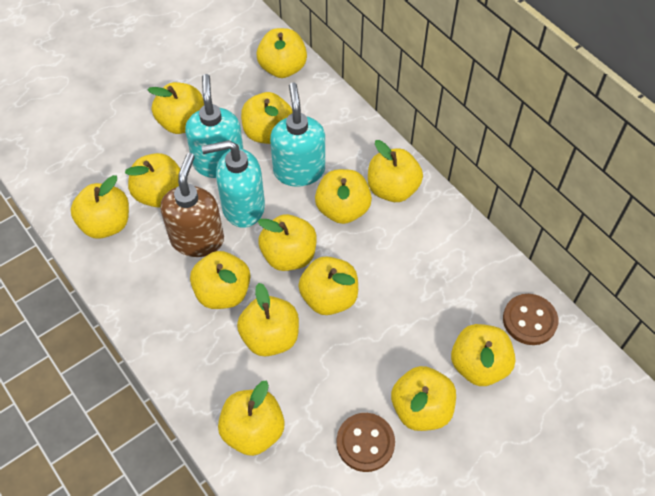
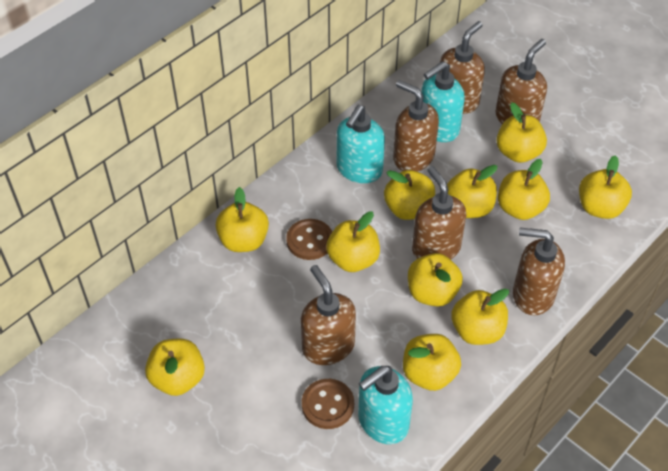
brown soap dispenser: 1 -> 6
yellow apple: 14 -> 11

